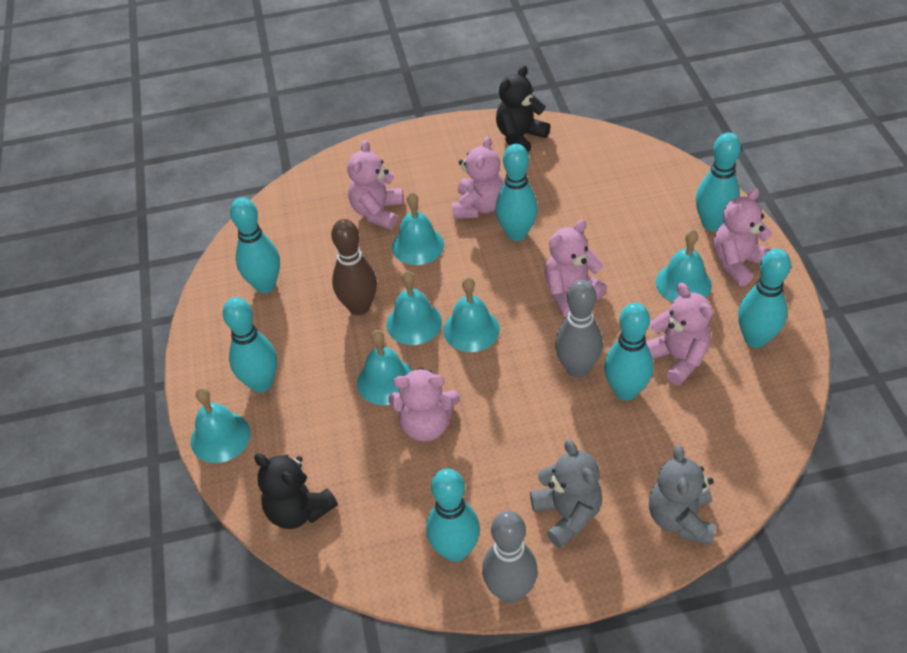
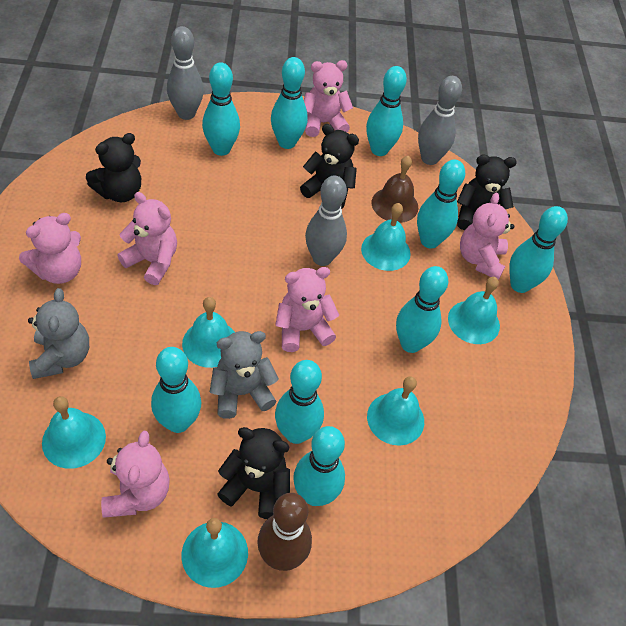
black teddy bear: 2 -> 4
brown bell: 0 -> 1
grey bowling pin: 2 -> 3
turquoise bowling pin: 7 -> 9

